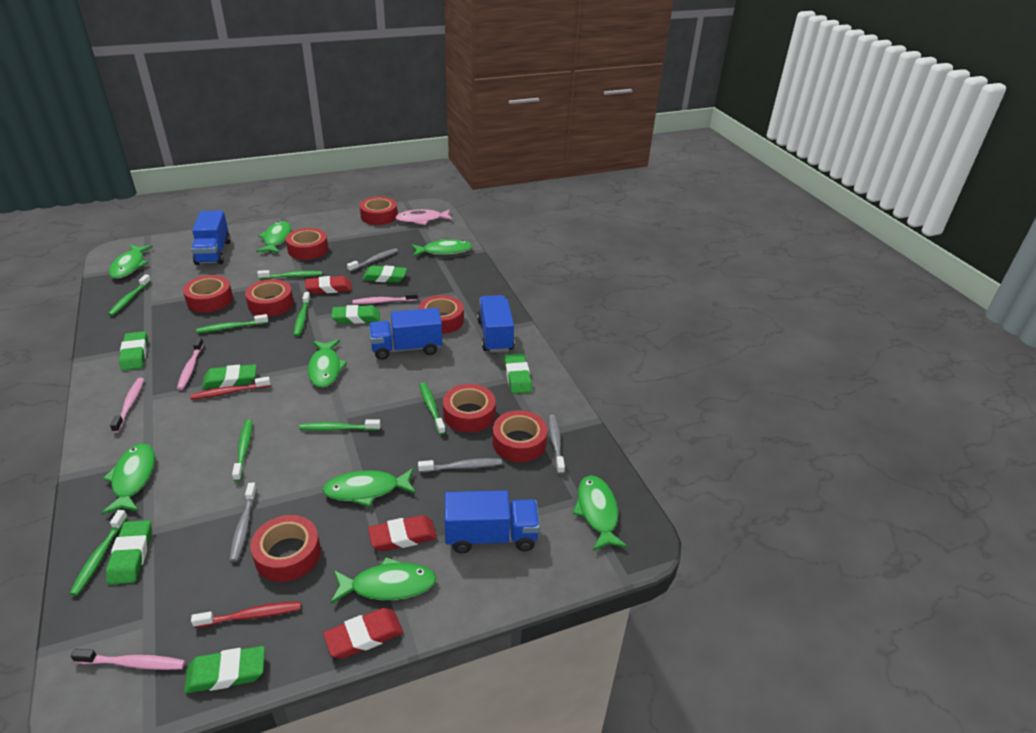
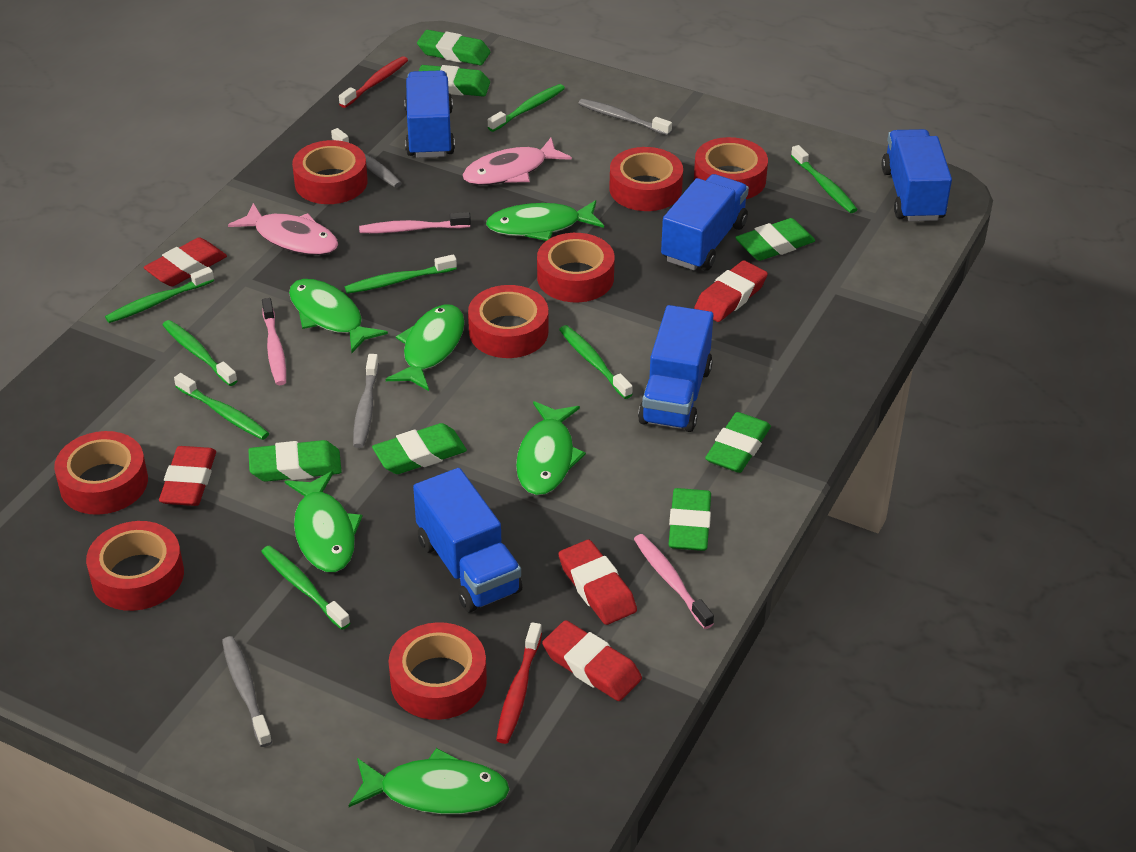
blue truck: 4 -> 5
green fish: 8 -> 6
pink fish: 1 -> 2
pink toothbrush: 4 -> 3
red eraser: 3 -> 5

